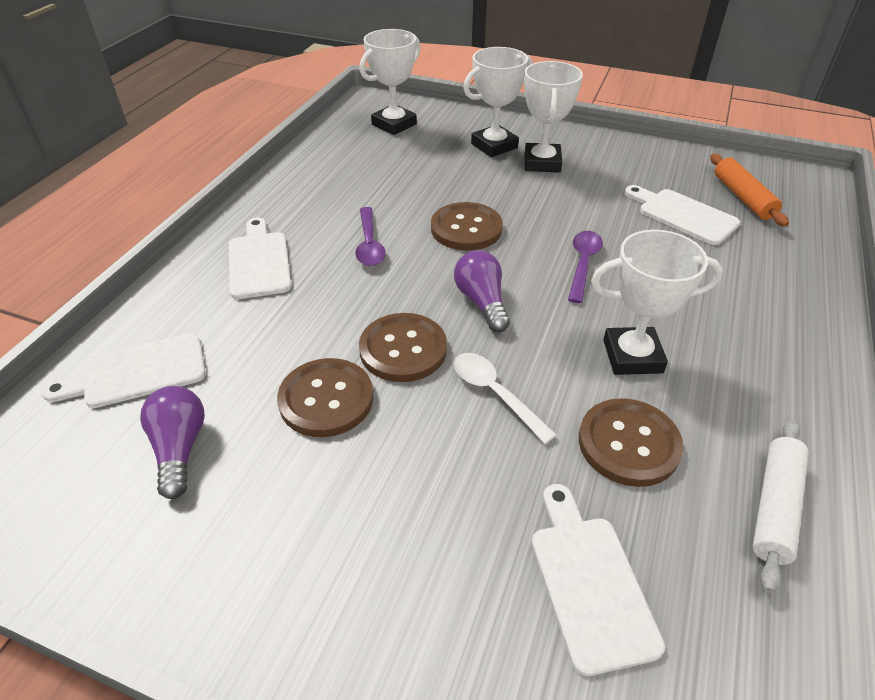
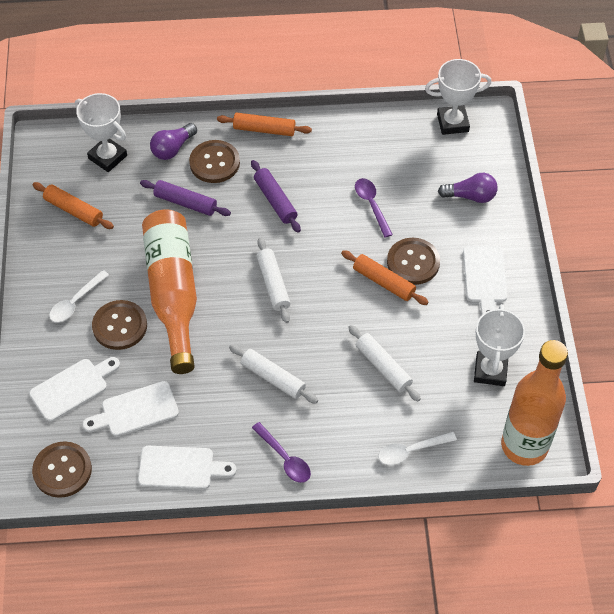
orange bottle: 0 -> 2
orange rolling pin: 1 -> 3
purple rolling pin: 0 -> 2
white rolling pin: 1 -> 3
white spoon: 1 -> 2
white trophy: 4 -> 3

